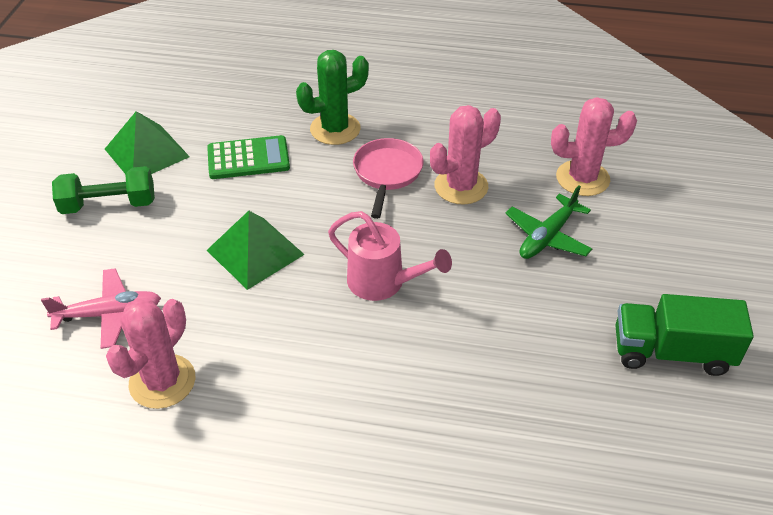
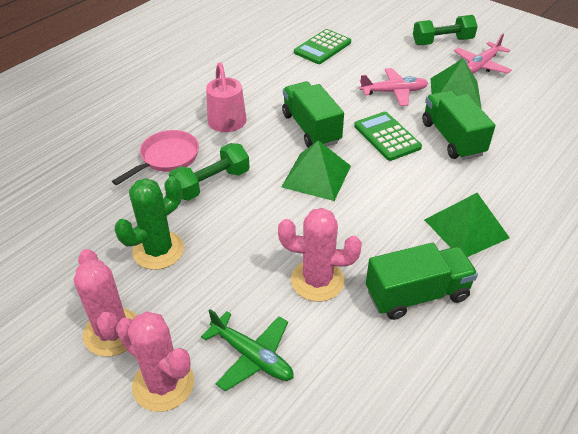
green calculator: 1 -> 2
green dumbbell: 1 -> 2
green pyramid: 2 -> 3
green truck: 1 -> 3
pink plane: 1 -> 2

